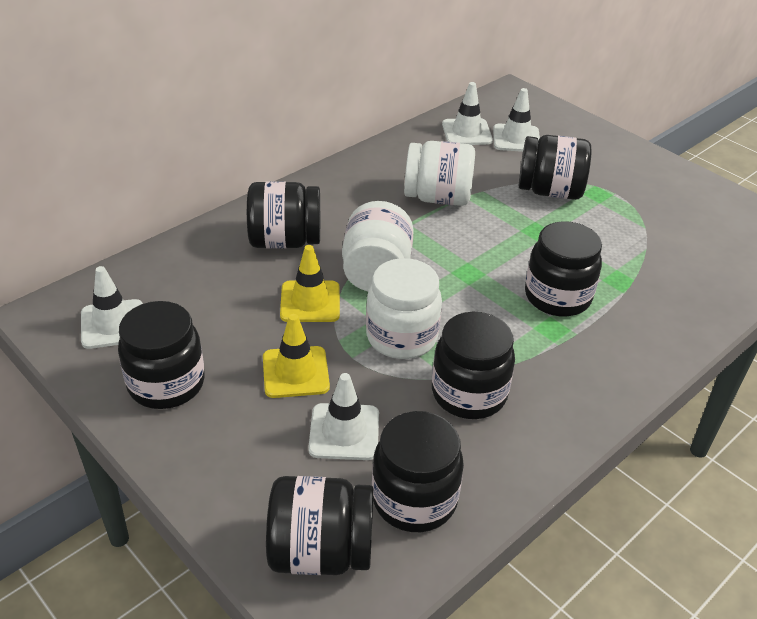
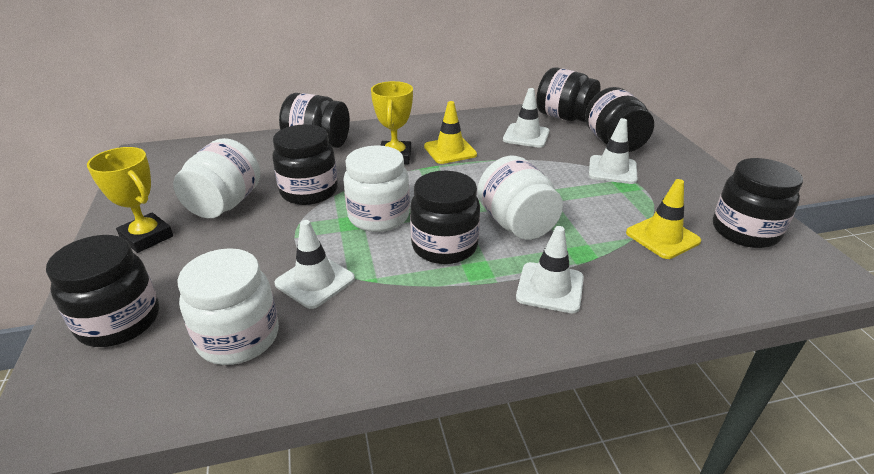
white jar: 3 -> 4
yellow trophy: 0 -> 2

